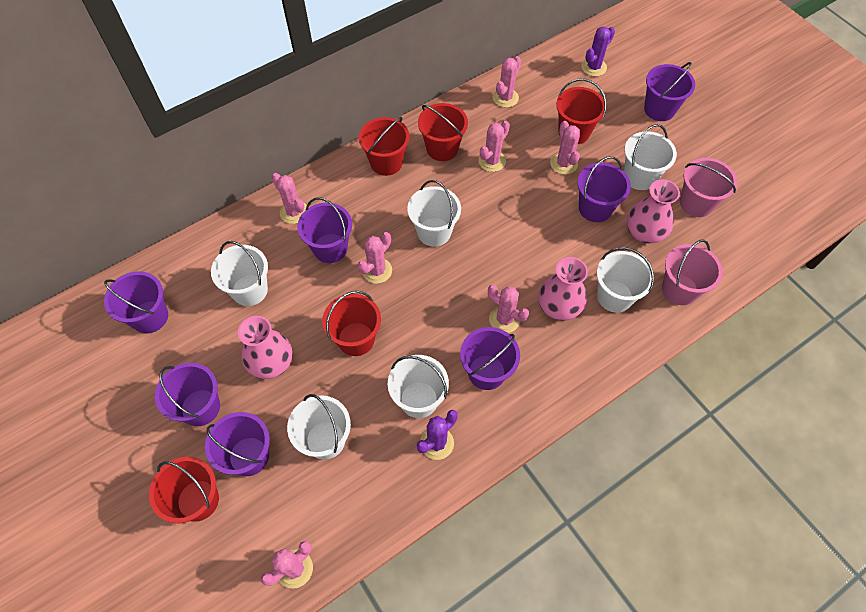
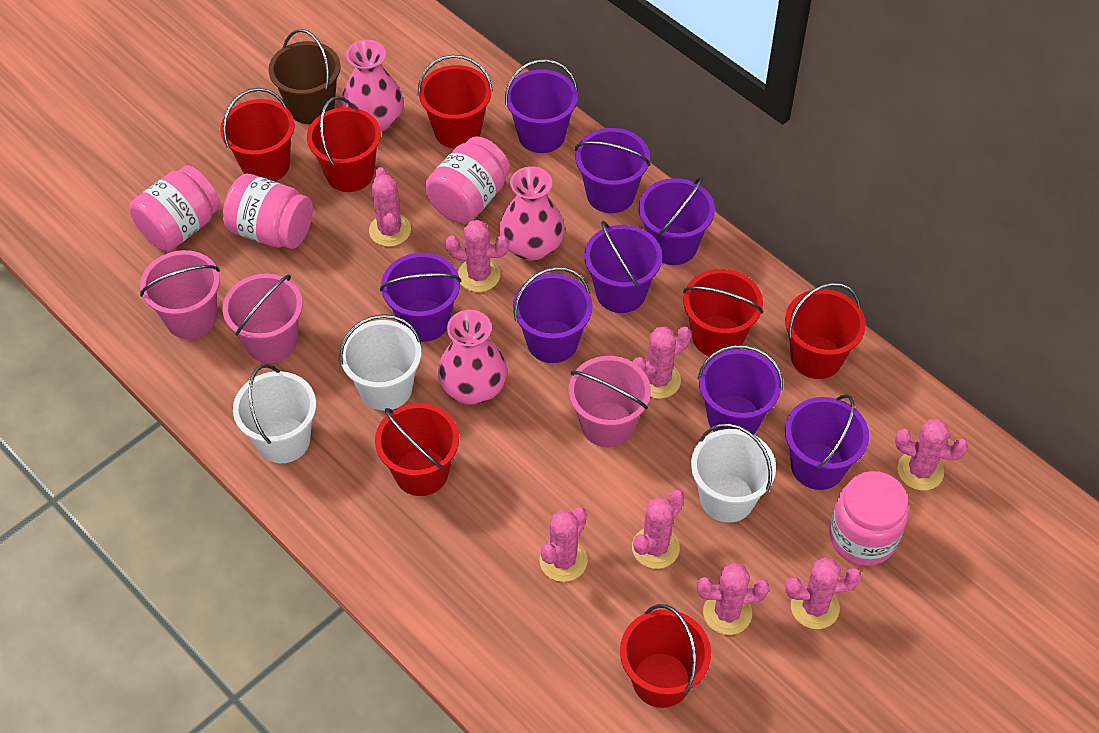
brown bucket: 0 -> 1
pink bucket: 2 -> 3
pink cactus: 7 -> 8
pink jar: 0 -> 4
purple bucket: 7 -> 8
purple cactus: 2 -> 0
red bucket: 5 -> 7
white bucket: 6 -> 3

